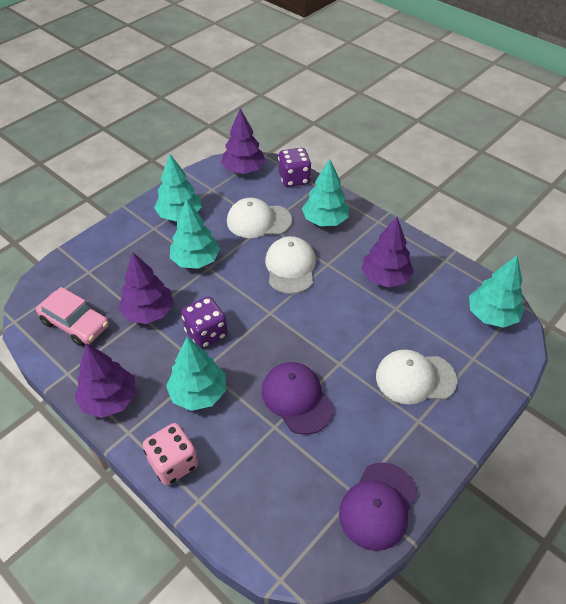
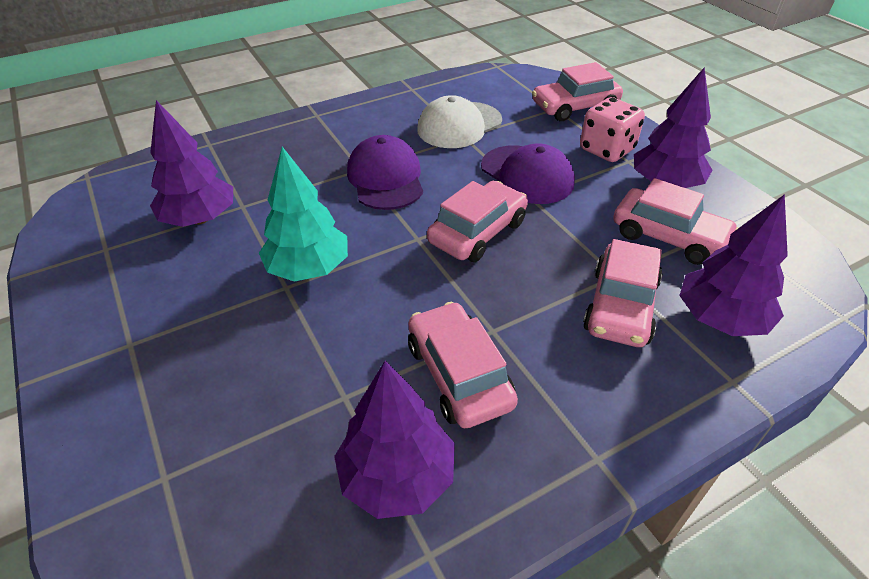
pink car: 1 -> 5
purple dice: 2 -> 0
turquoise tree: 5 -> 1
white cap: 3 -> 1

